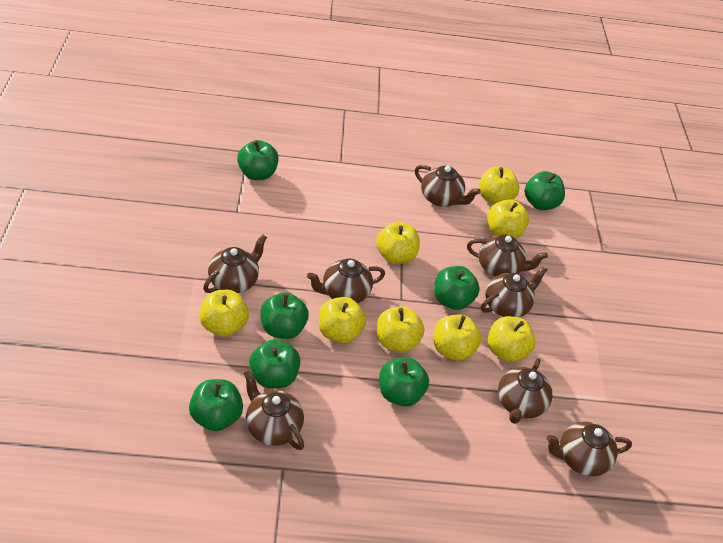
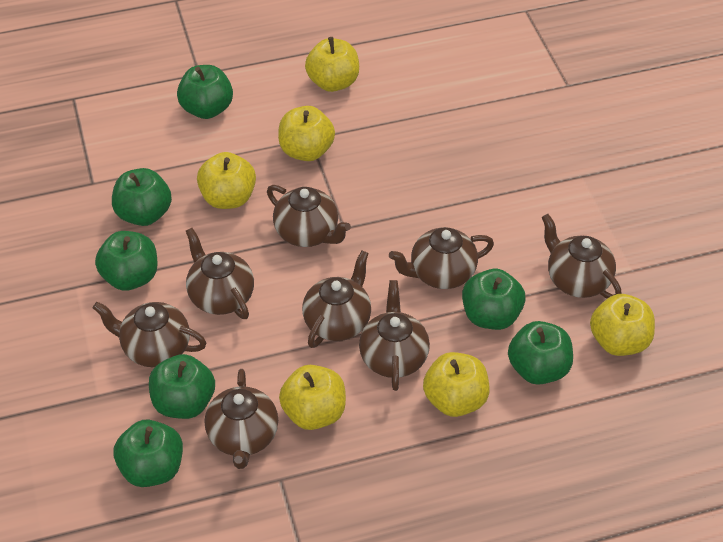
yellow apple: 8 -> 6

